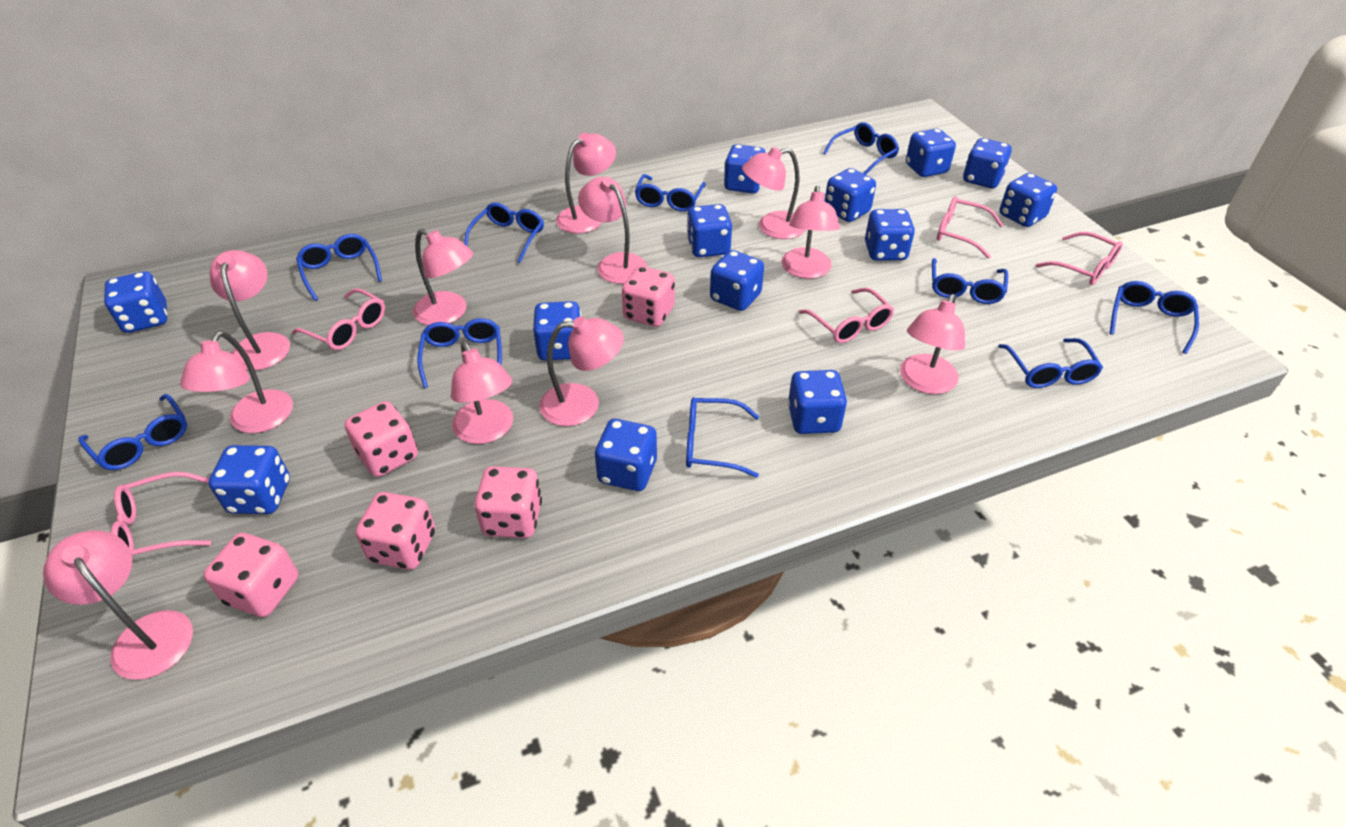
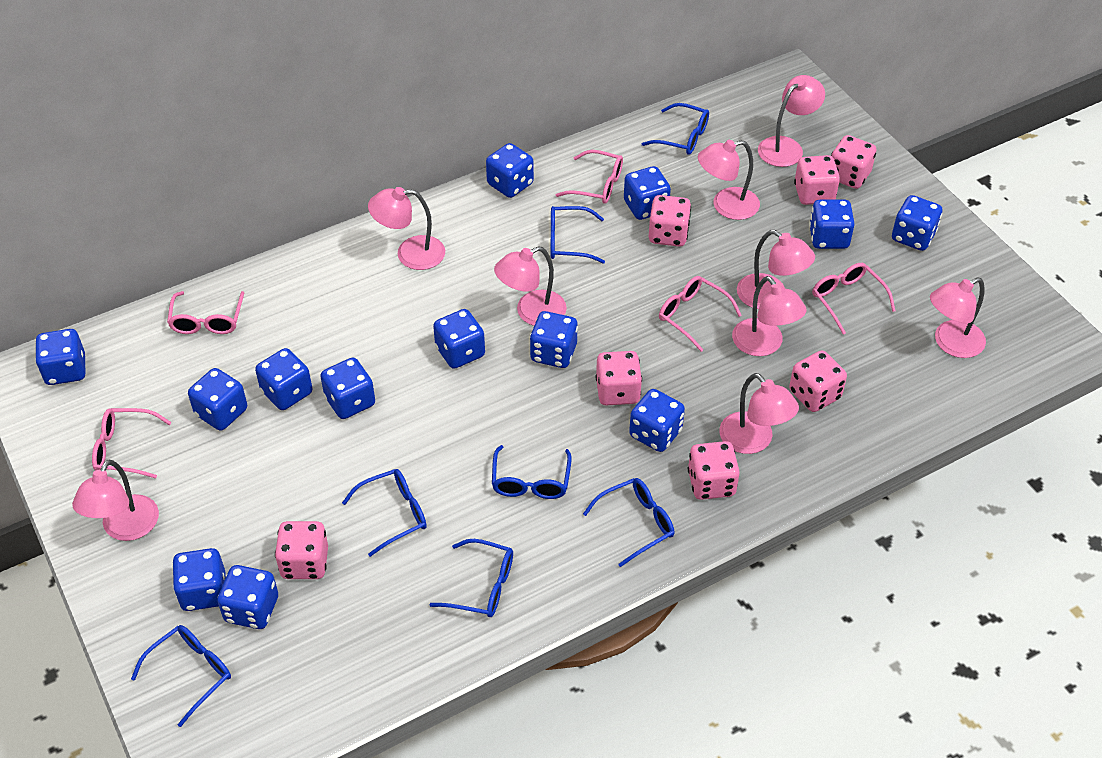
blue glasses: 10 -> 7
pink dice: 5 -> 7
pink lamp: 11 -> 9

